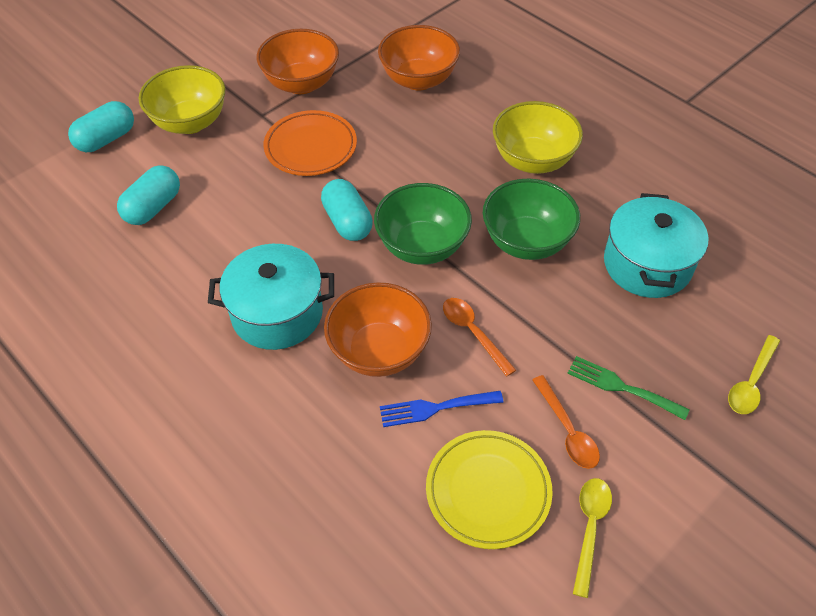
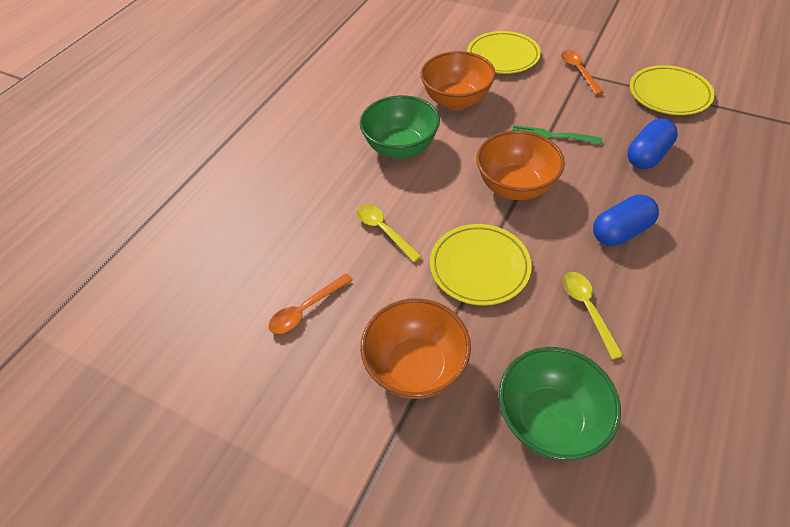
blue capsule: 0 -> 2
blue fork: 1 -> 0
orange plate: 1 -> 0
turquoise capsule: 3 -> 0
turquoise pot: 2 -> 0
yellow bowl: 2 -> 0
yellow plate: 1 -> 3

